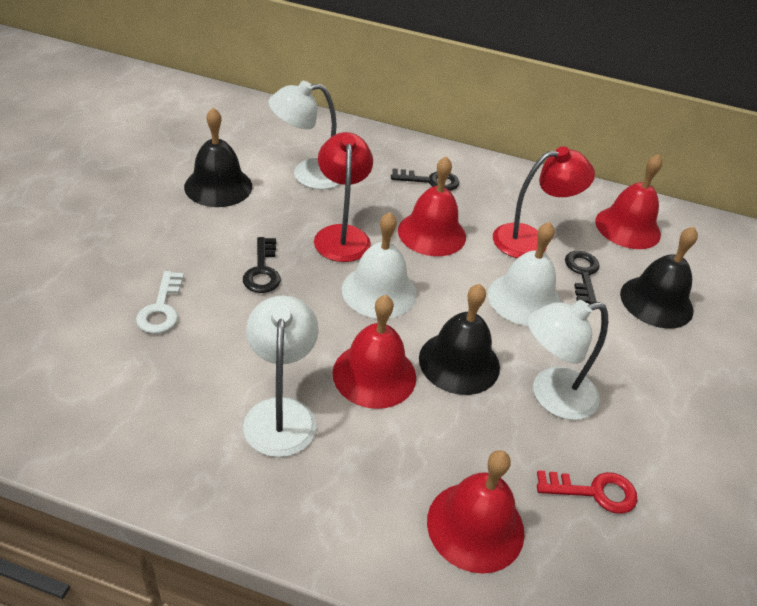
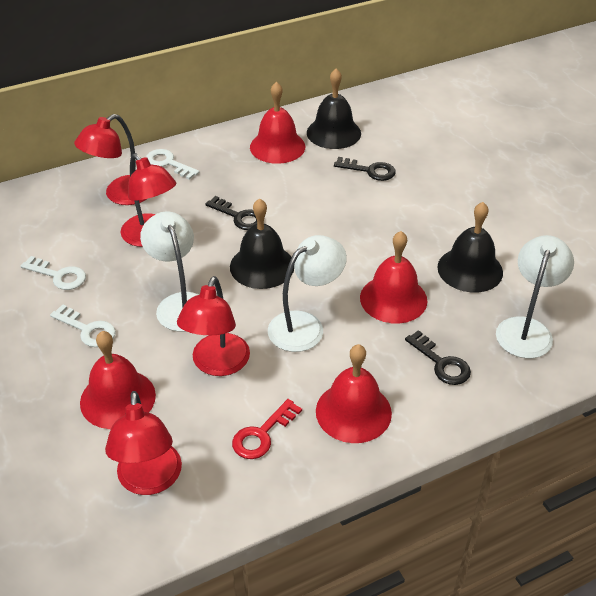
red lamp: 2 -> 4
white bell: 2 -> 0
white key: 1 -> 3

